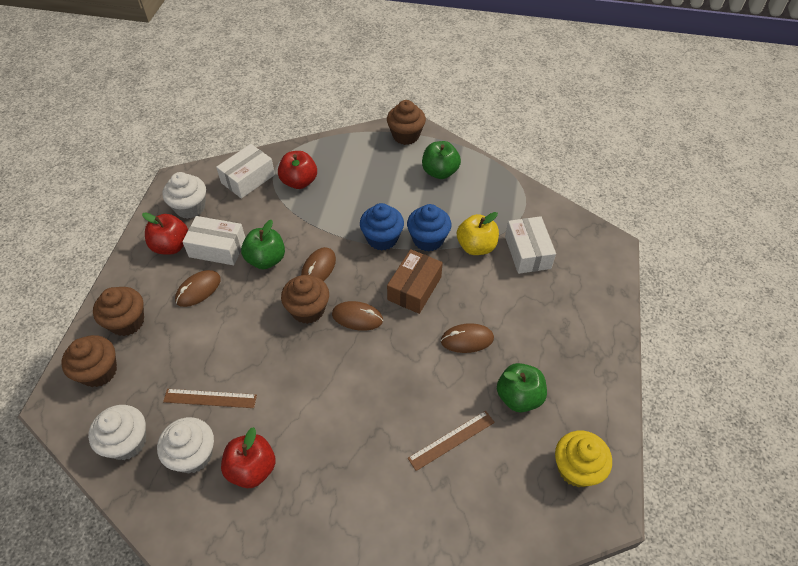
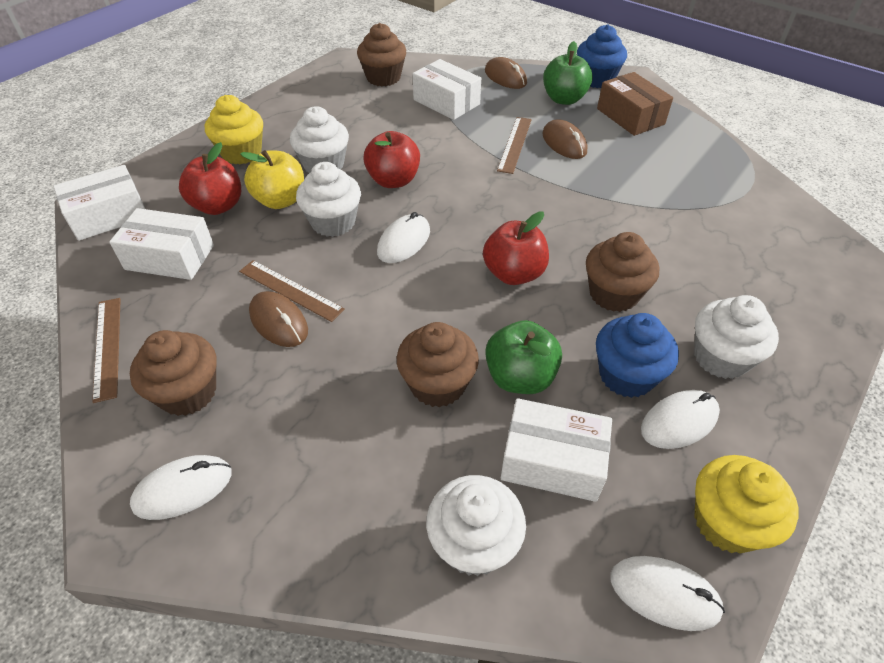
brown mouse: 4 -> 3
brown ruler: 2 -> 3
green apple: 3 -> 2
white box: 3 -> 4
white cupcake: 3 -> 4
white mouse: 0 -> 4
yellow cupcake: 1 -> 2

